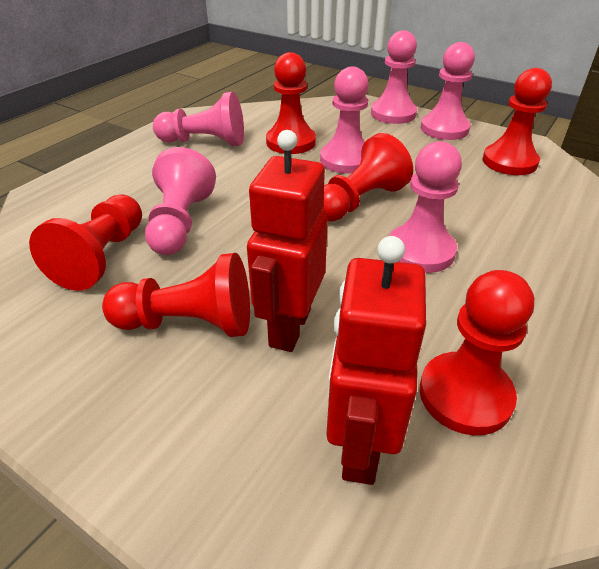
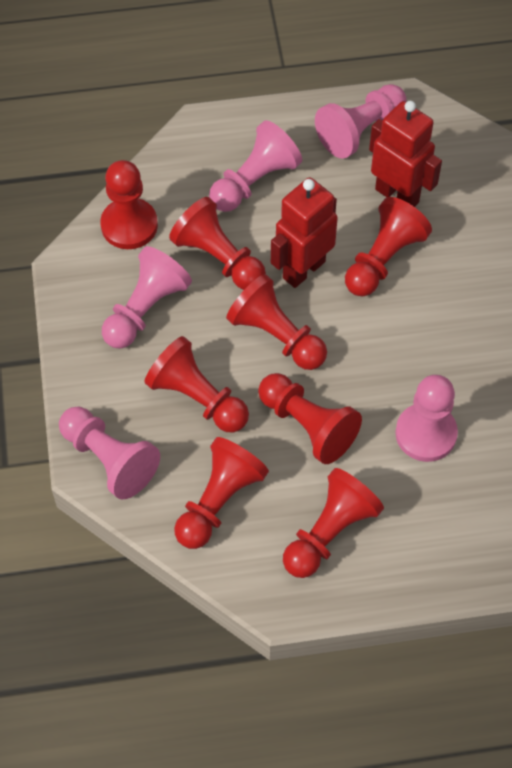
pink pawn: 6 -> 5
red pawn: 6 -> 8

